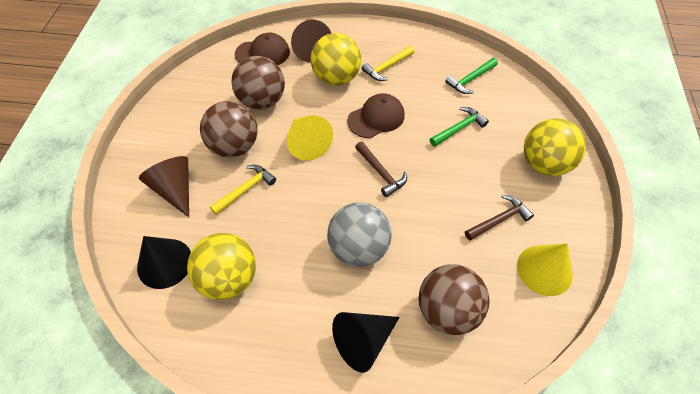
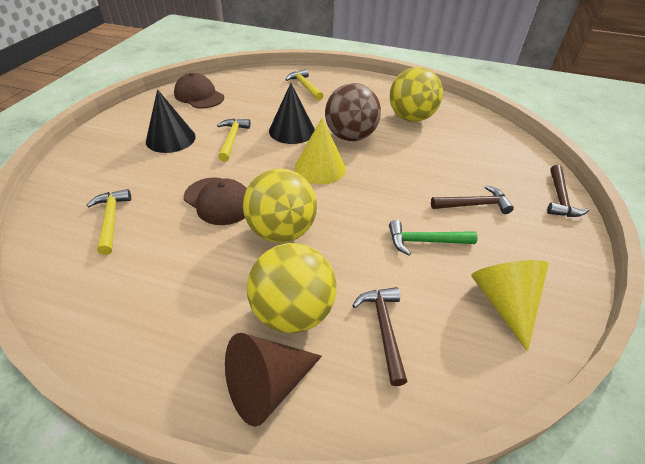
brown ball: 3 -> 1
brown cone: 2 -> 1
brown hammer: 2 -> 3
green hammer: 2 -> 1
grey ball: 1 -> 0
yellow hammer: 2 -> 3

